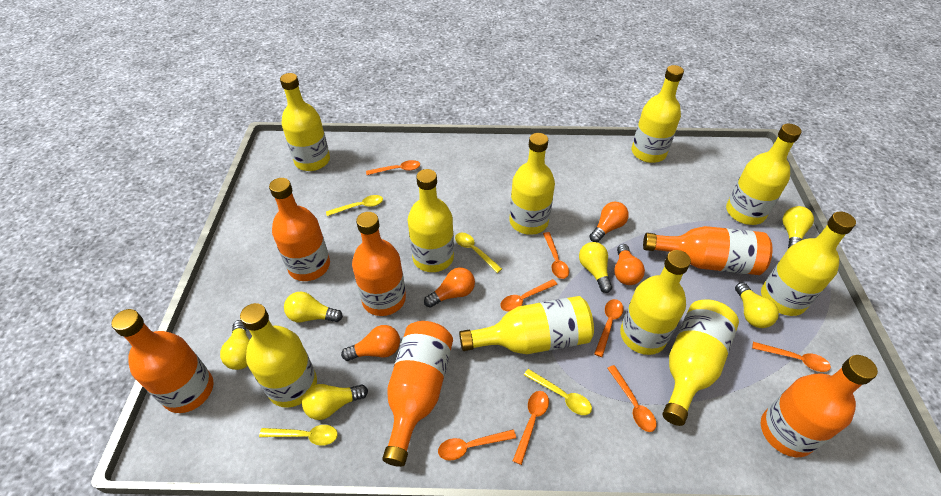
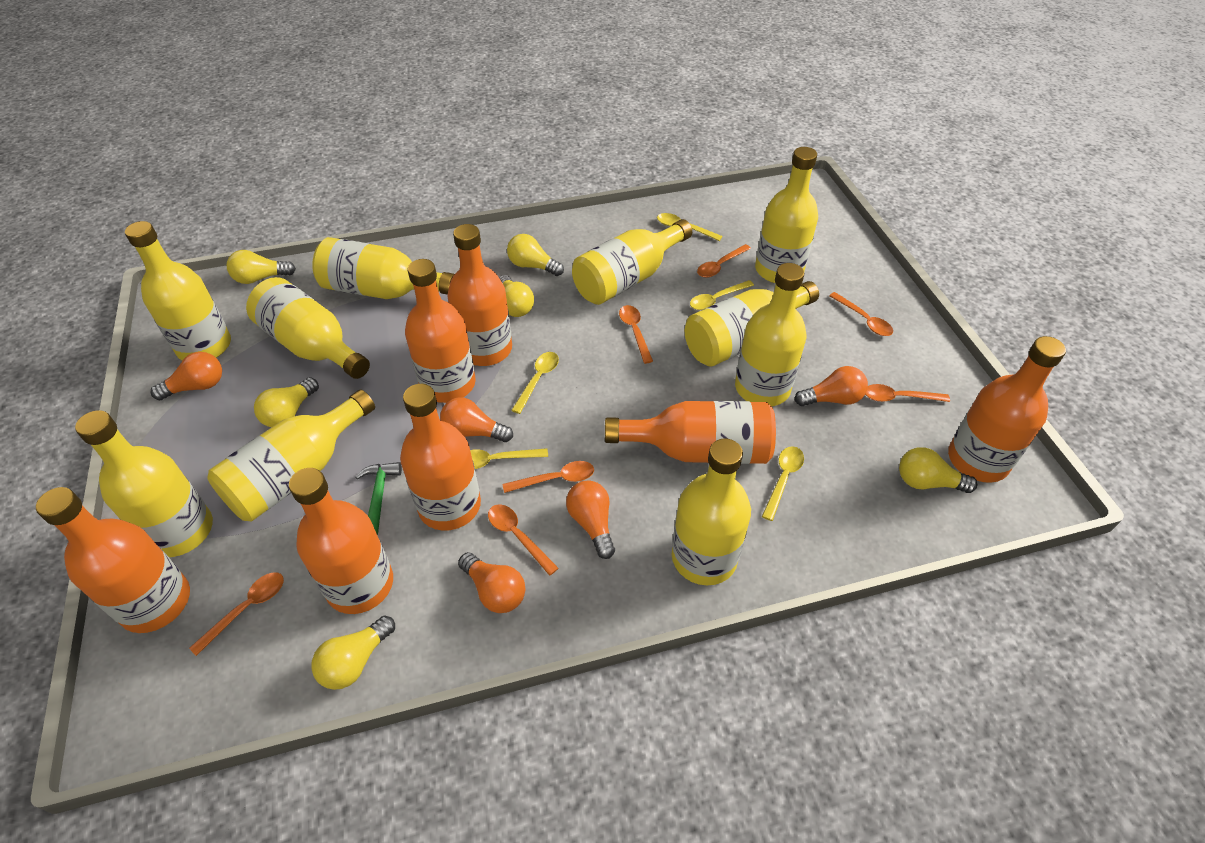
green hammer: 0 -> 1
orange bottle: 6 -> 7
orange light bulb: 4 -> 5
orange spoon: 8 -> 7
yellow spoon: 4 -> 5

